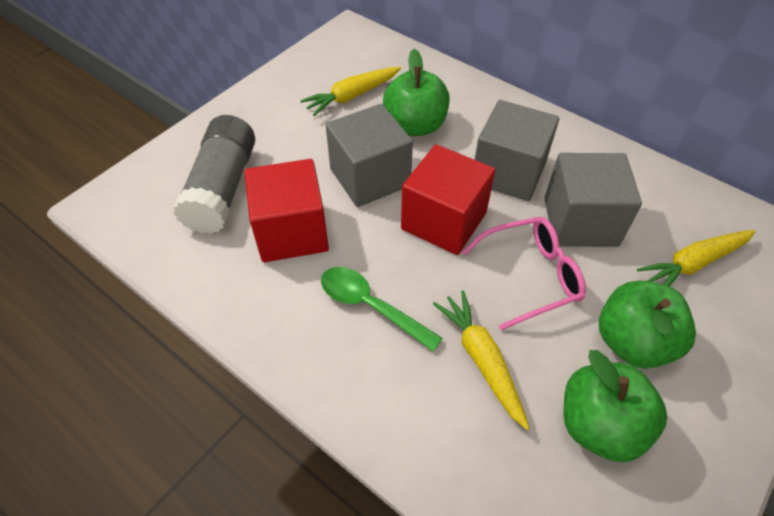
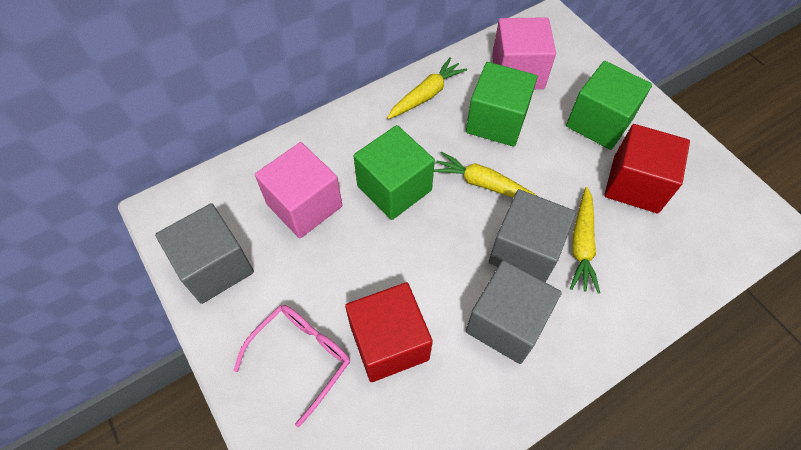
green apple: 3 -> 0
green cube: 0 -> 3
green spoon: 1 -> 0
grey glue stick: 1 -> 0
pink cube: 0 -> 2

